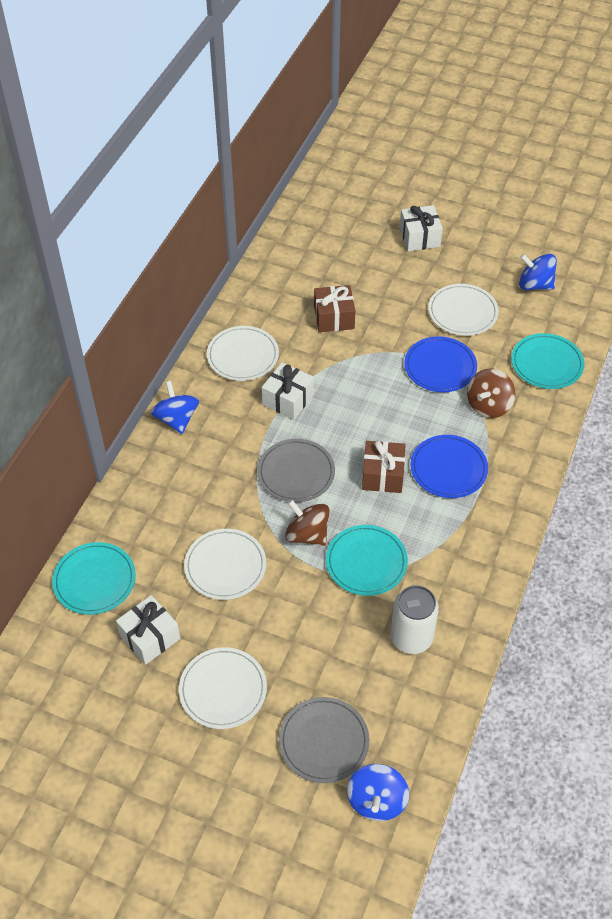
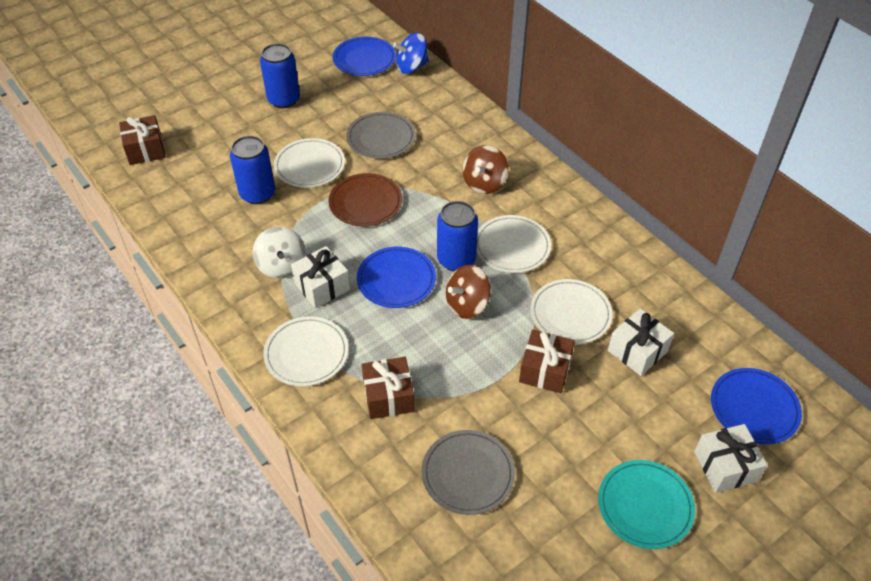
blue can: 0 -> 3
blue plate: 2 -> 3
blue spinning top: 3 -> 1
brown gift: 2 -> 3
brown plate: 0 -> 1
turquoise plate: 3 -> 1
white can: 1 -> 0
white spinning top: 0 -> 1

